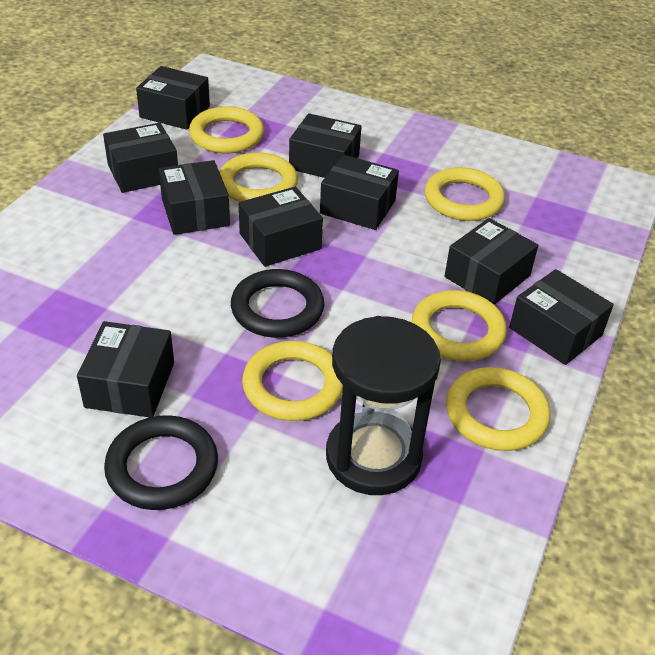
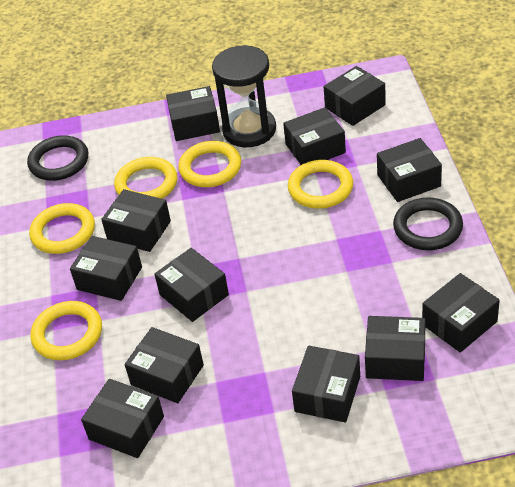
black box: 9 -> 12
yellow ring: 6 -> 5

